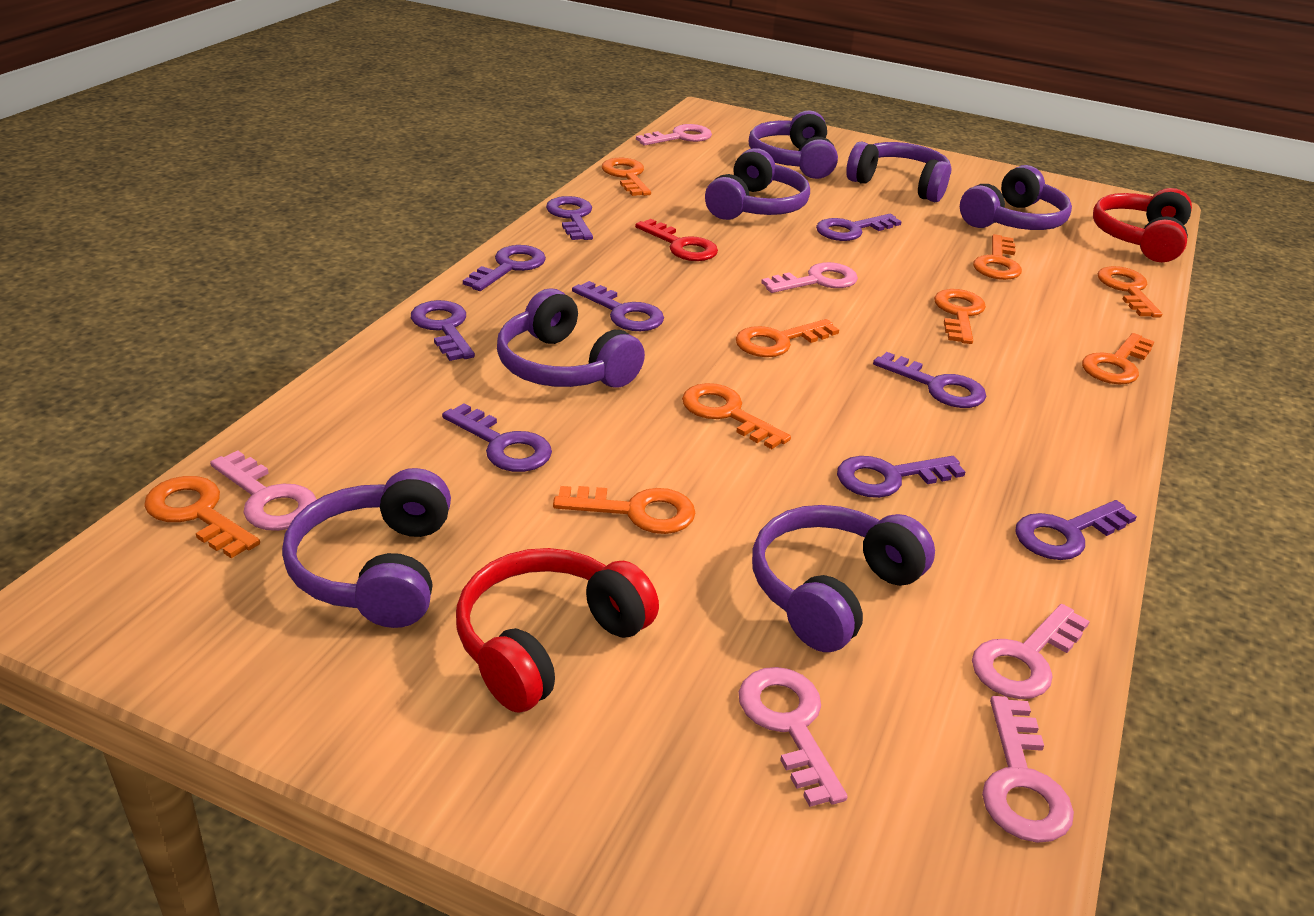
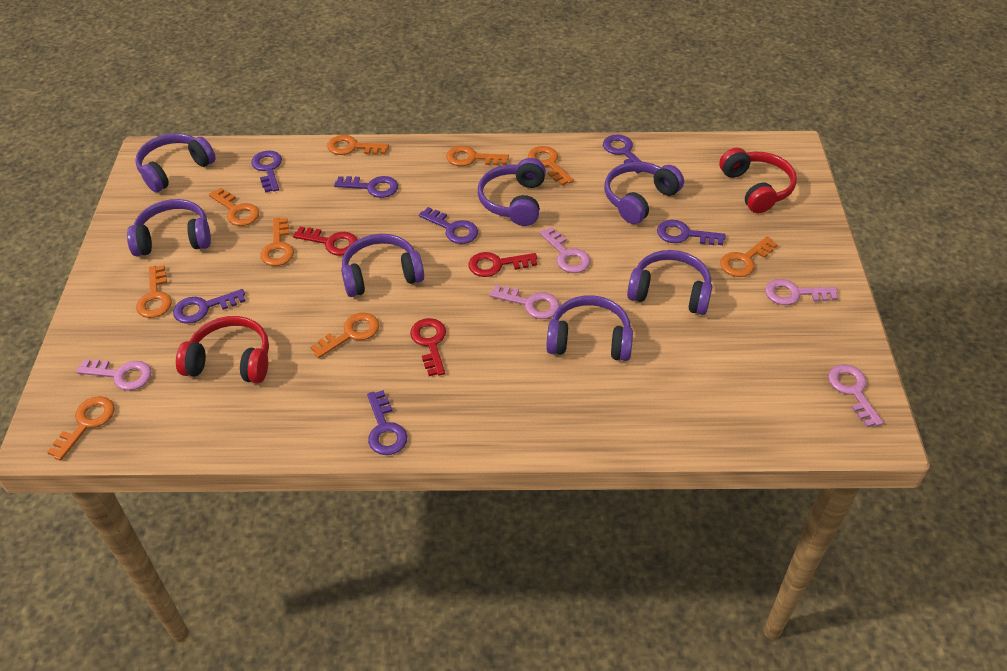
pink key: 6 -> 5
purple key: 9 -> 7
red key: 1 -> 3

